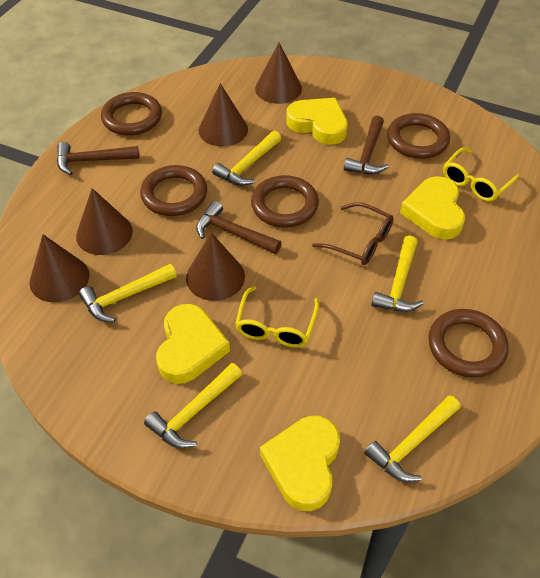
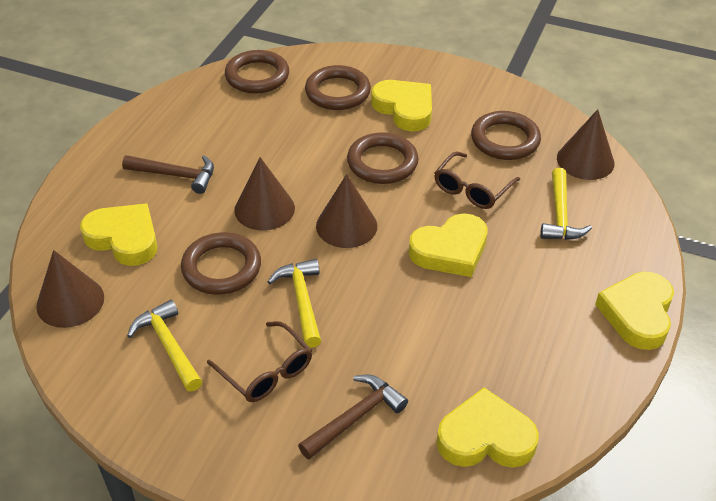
brown cone: 5 -> 4
brown glasses: 1 -> 2
brown hammer: 3 -> 2
yellow glasses: 2 -> 0
yellow hammer: 5 -> 3
yellow heart: 4 -> 5

